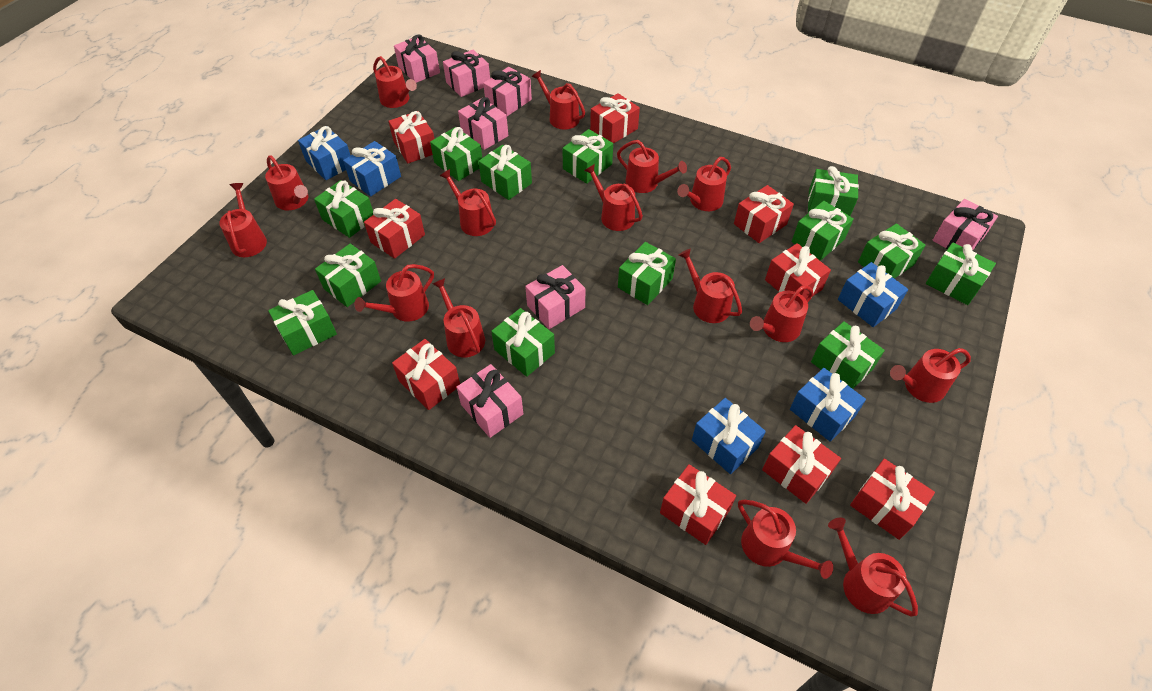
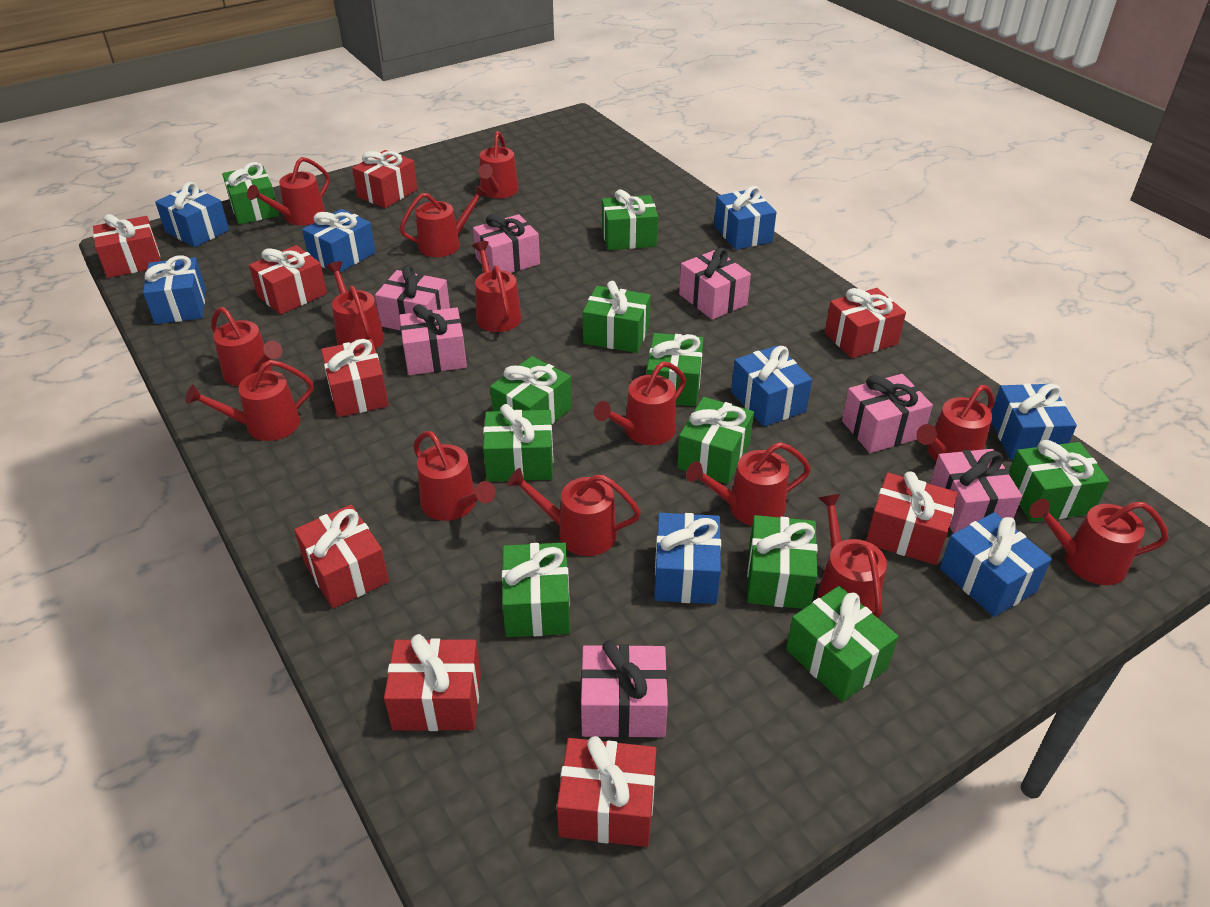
blue gift: 5 -> 8
green gift: 13 -> 11
red watering can: 15 -> 14

